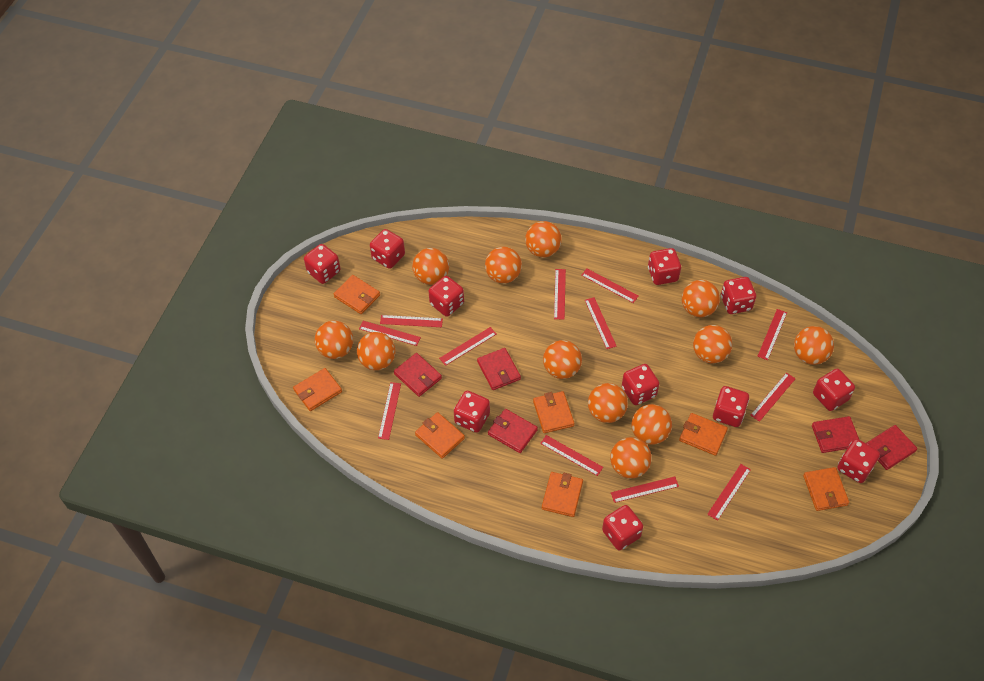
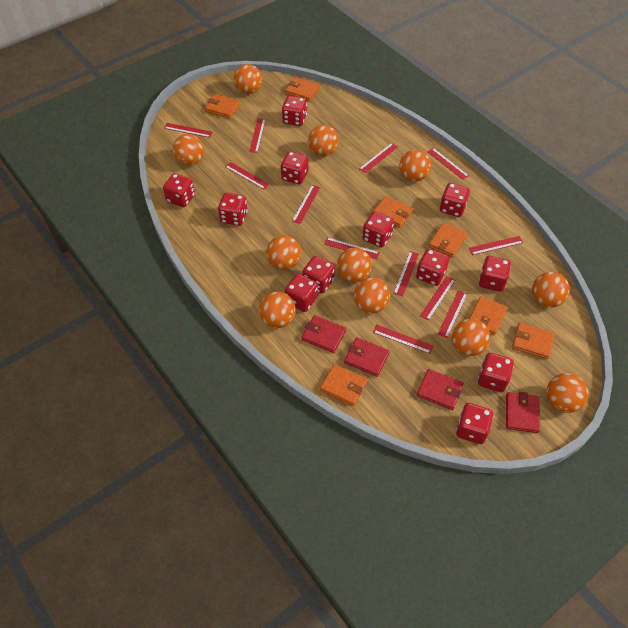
orange ball: 12 -> 11
red dice: 11 -> 12
red wallet: 5 -> 4

